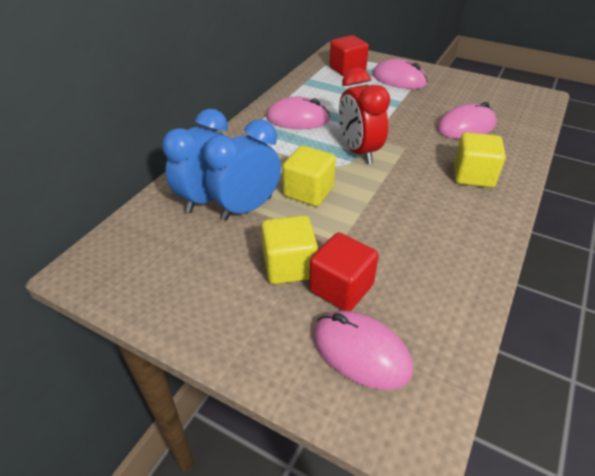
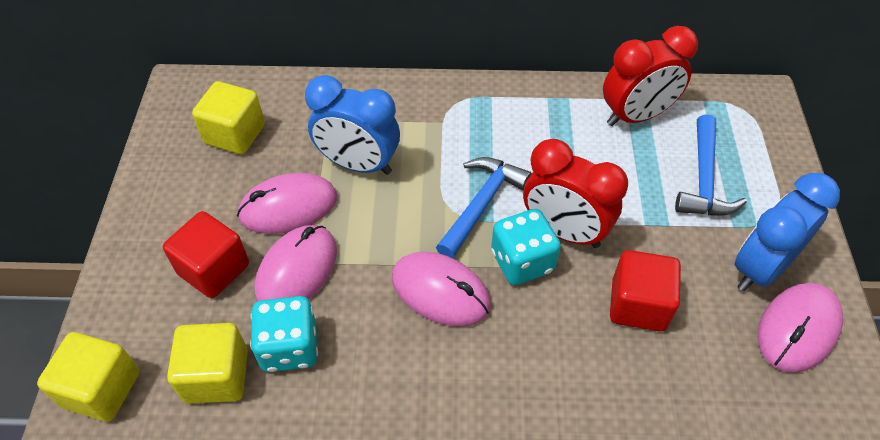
blue hammer: 0 -> 2
red clock: 1 -> 2
turquoise dice: 0 -> 2

